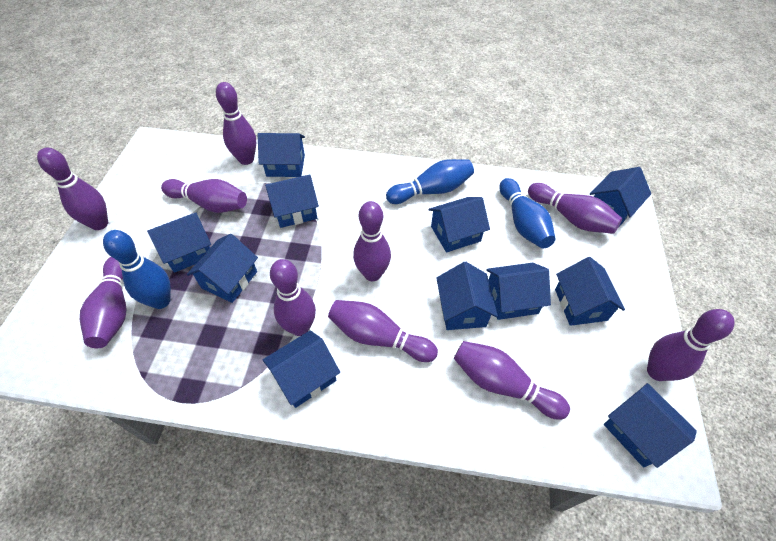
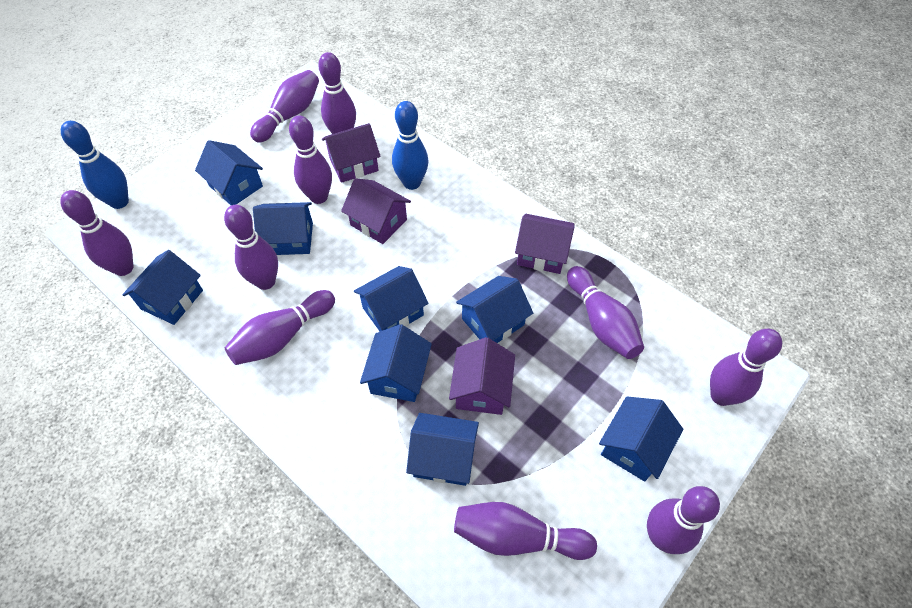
blue bowling pin: 3 -> 2
blue house: 11 -> 8
purple house: 0 -> 4

